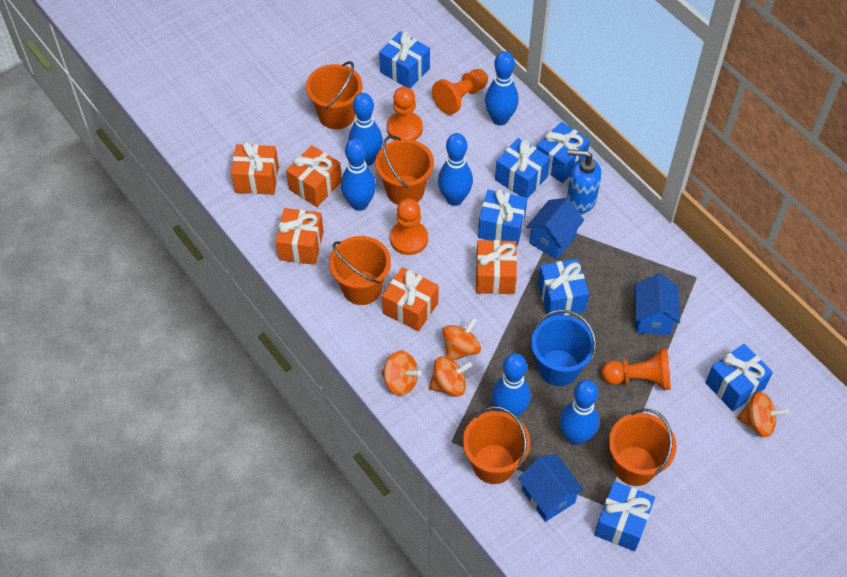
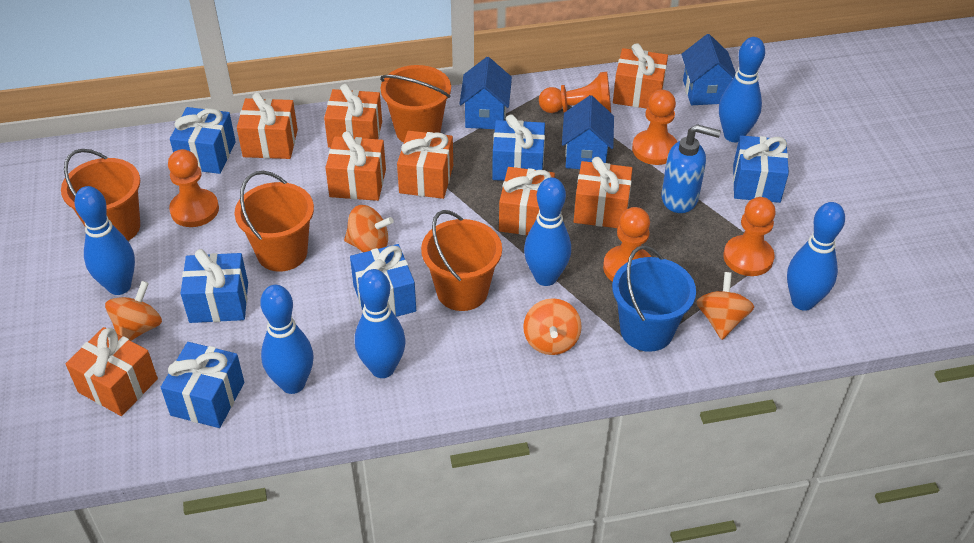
blue gift: 7 -> 6
orange bucket: 5 -> 4
orange gift: 5 -> 8
orange pawn: 4 -> 5

